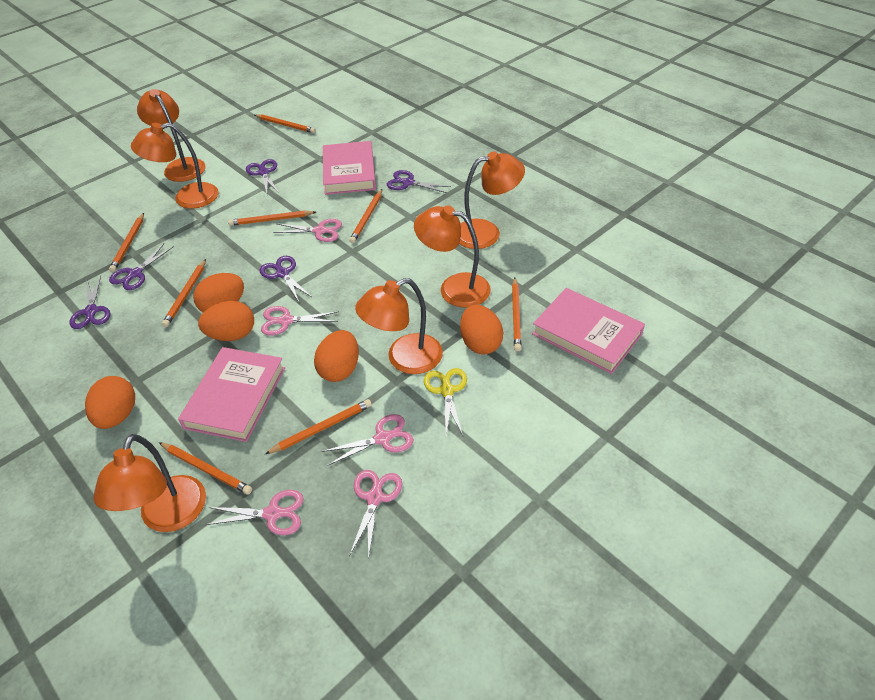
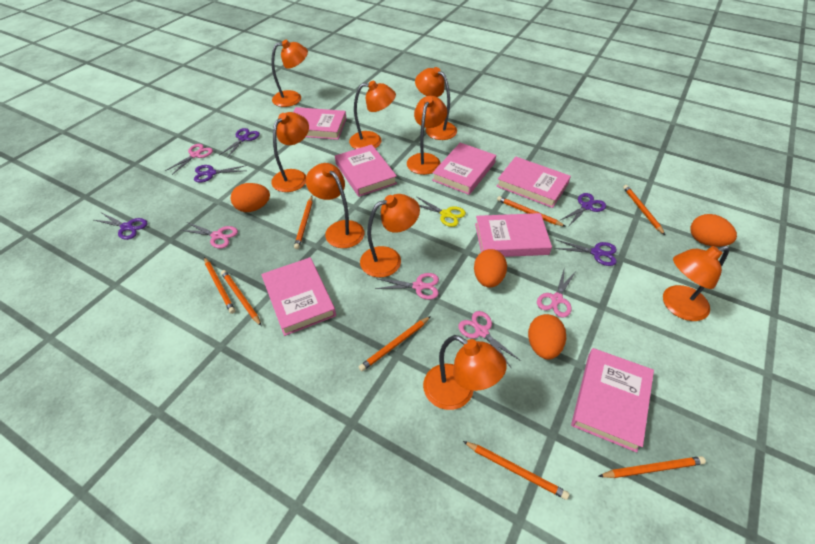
orange egg: 5 -> 4
orange lamp: 6 -> 9
pink book: 3 -> 7

